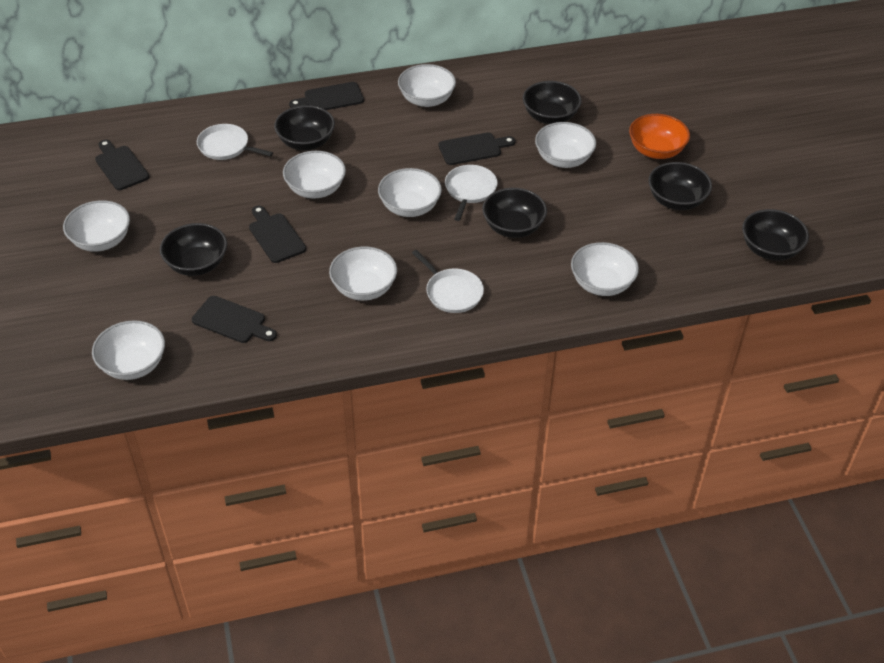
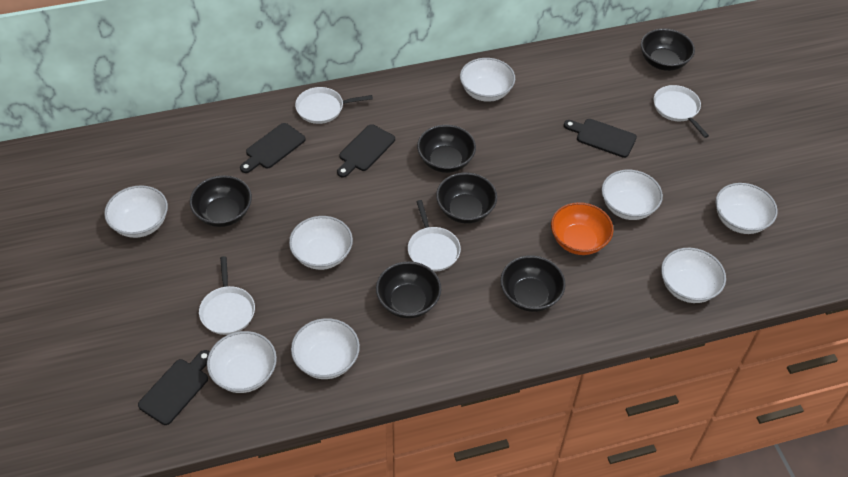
black cutting board: 5 -> 4
white pan: 3 -> 4

